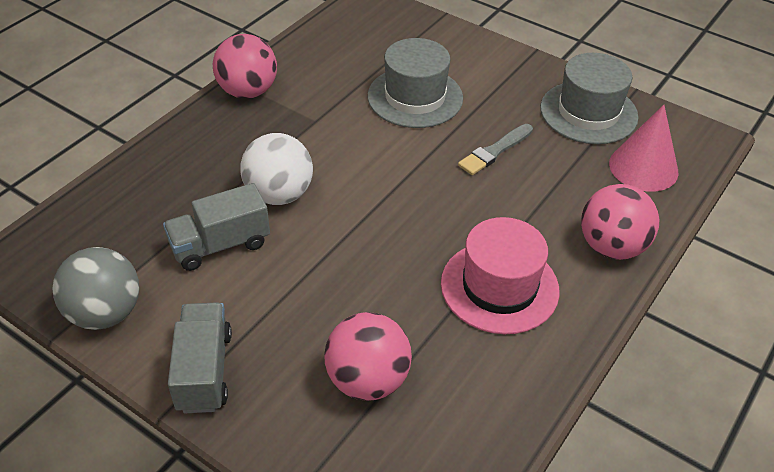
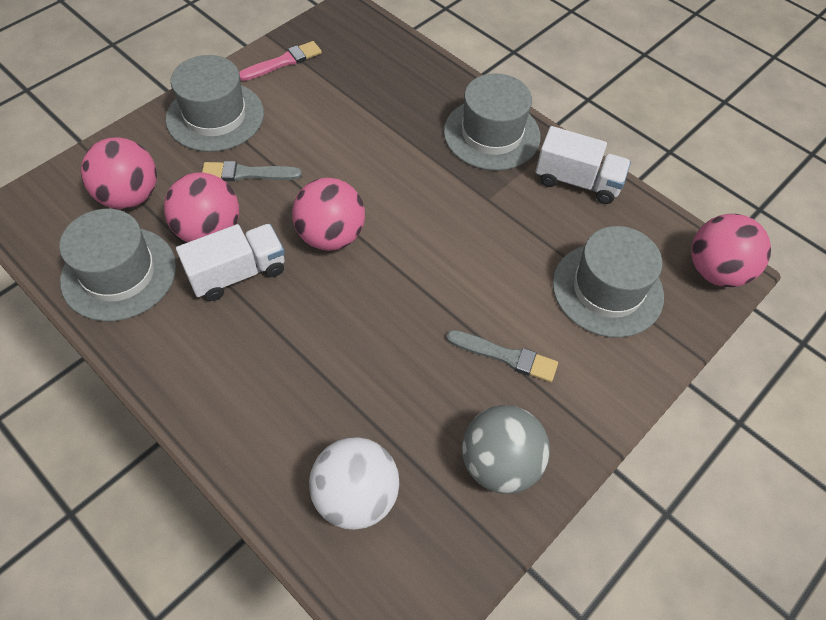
grey brush: 1 -> 2
grey hat: 2 -> 4
grey truck: 2 -> 0
pink ball: 3 -> 4
pink brush: 0 -> 1
pink cone: 1 -> 0
pink hat: 1 -> 0
white truck: 0 -> 2

